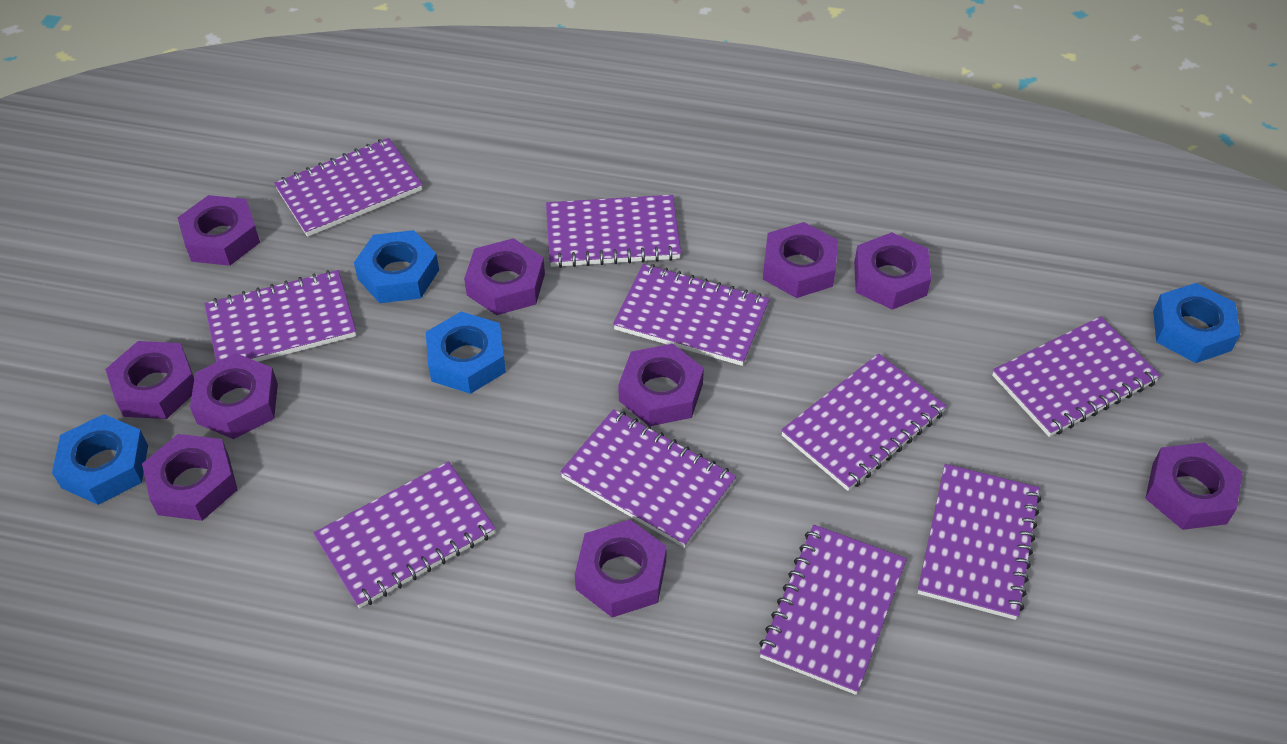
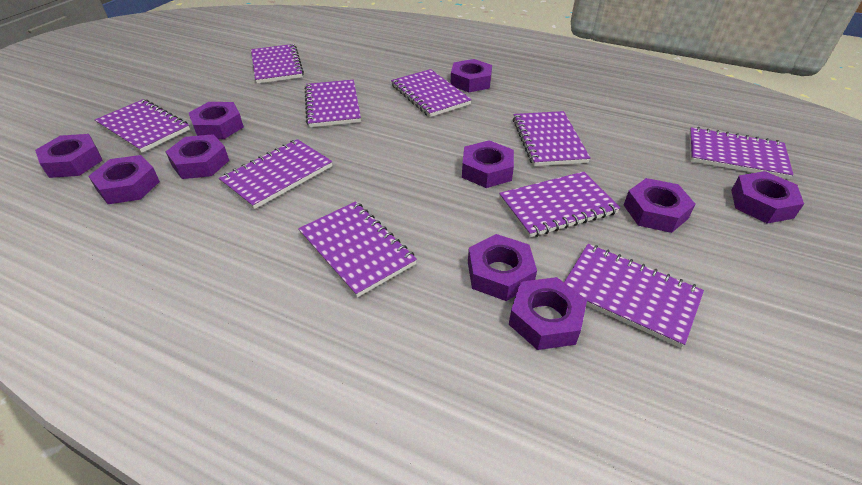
blue nut: 4 -> 0

